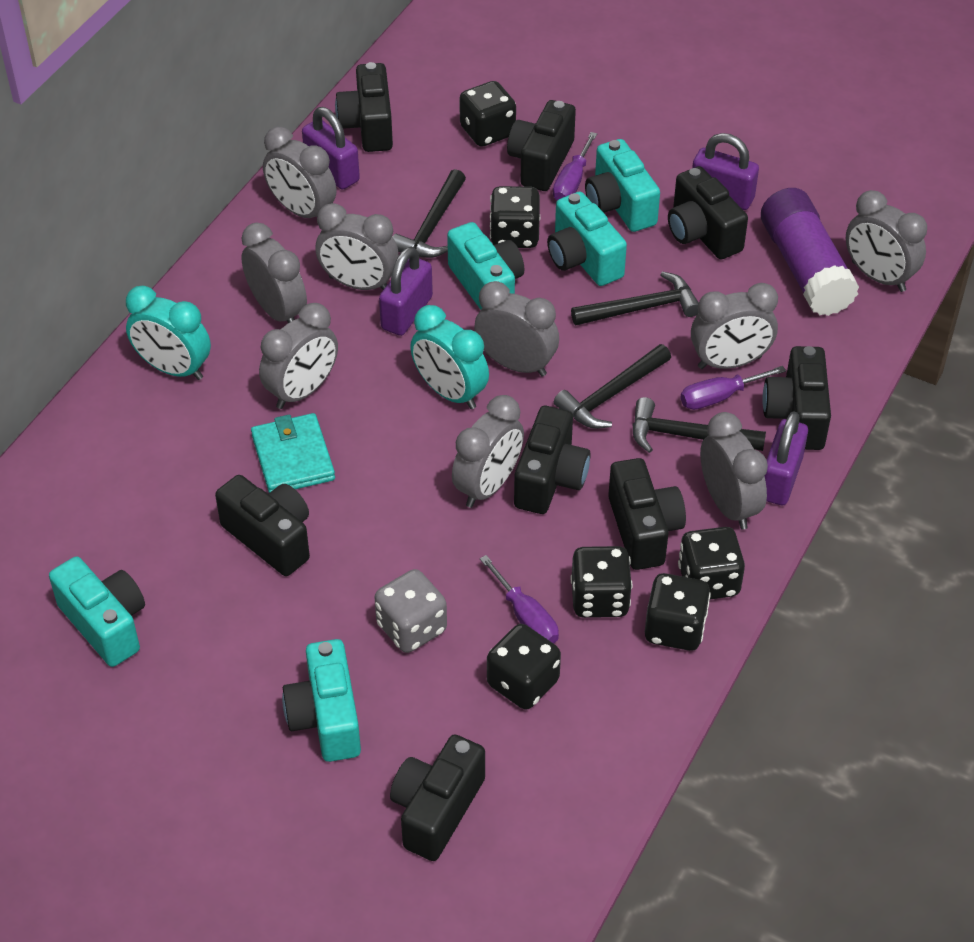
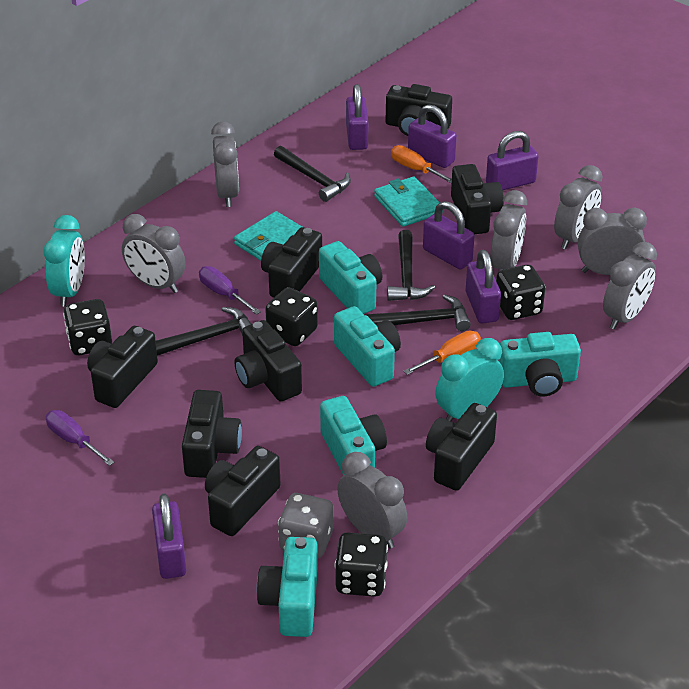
black dice: 6 -> 4
grey clock: 9 -> 7
orange screwdriver: 0 -> 2
purple glue stick: 1 -> 0
purple padlock: 4 -> 6
purple screwdriver: 3 -> 2
turquoise wallet: 1 -> 2

